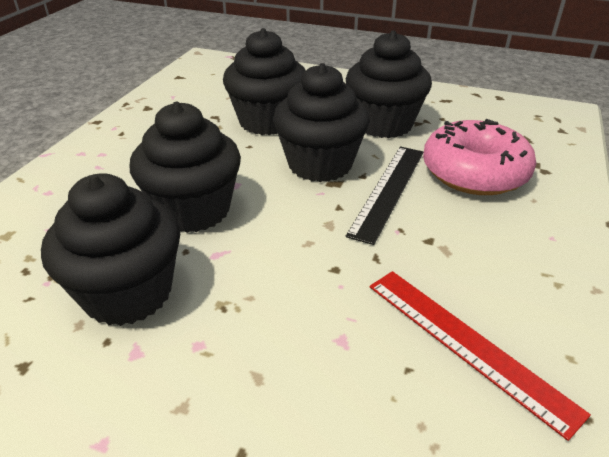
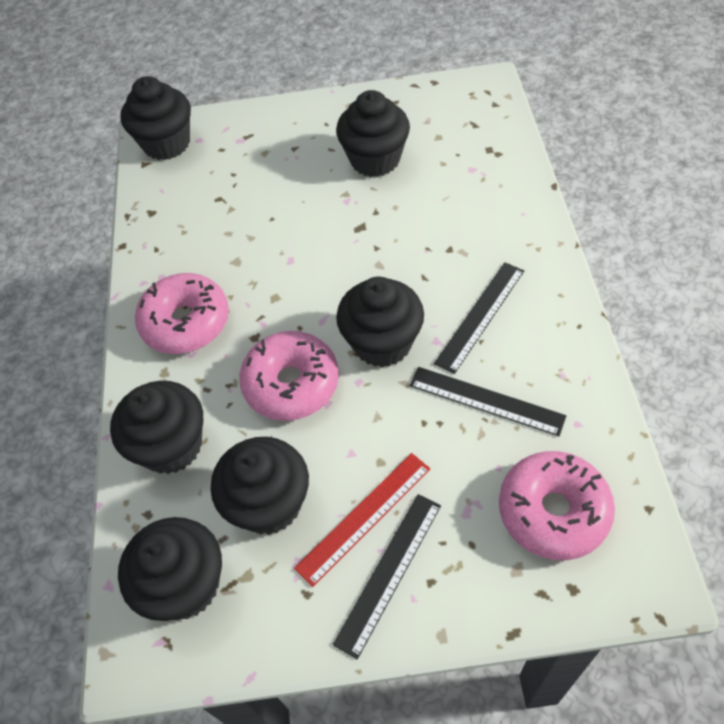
black cupcake: 5 -> 6
black ruler: 1 -> 3
pink donut: 1 -> 3

